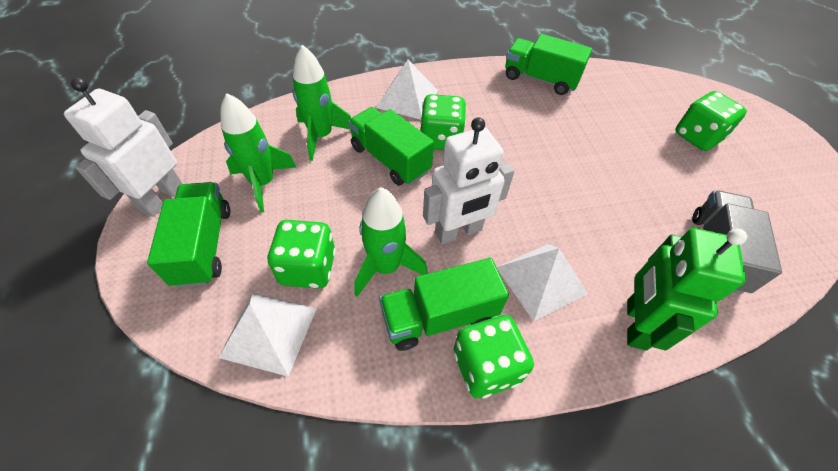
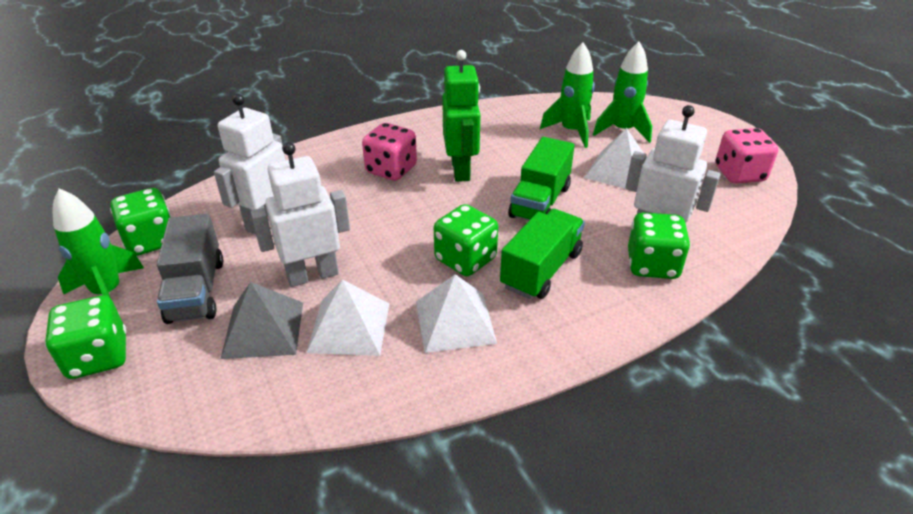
green truck: 4 -> 2
grey pyramid: 0 -> 1
pink dice: 0 -> 2
white robot: 2 -> 3

